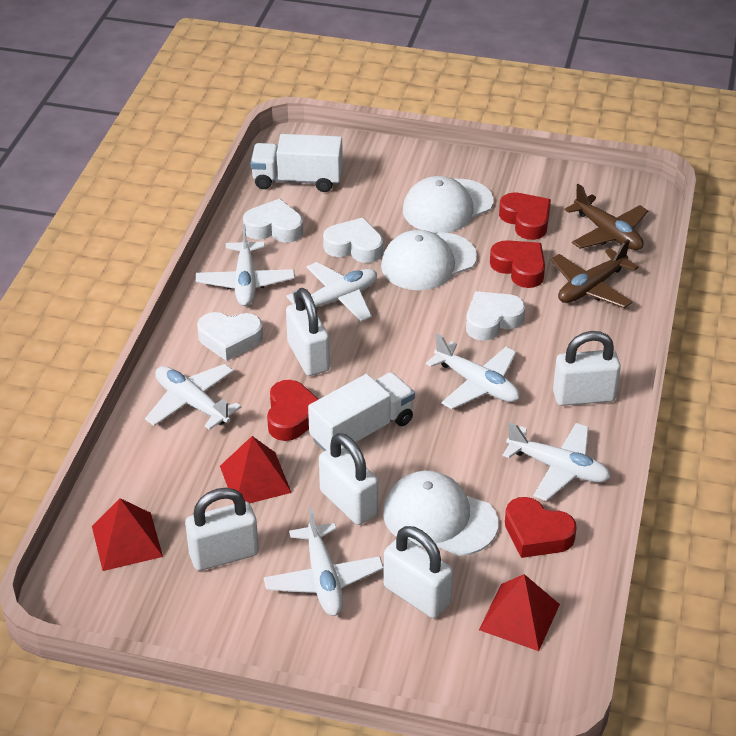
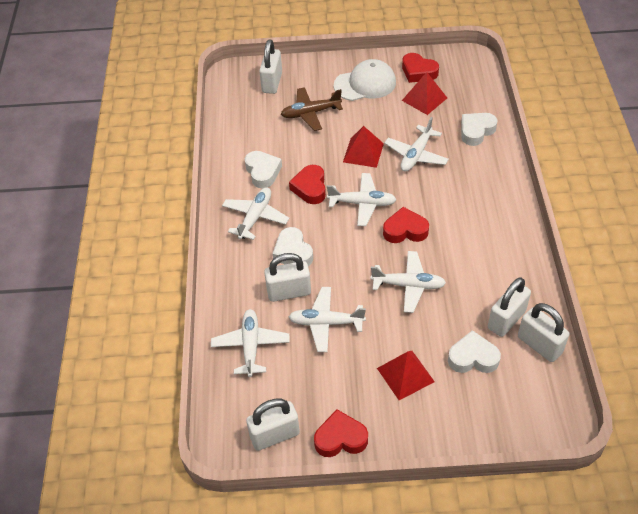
brown plane: 2 -> 1
white cap: 3 -> 1
white truck: 2 -> 0

